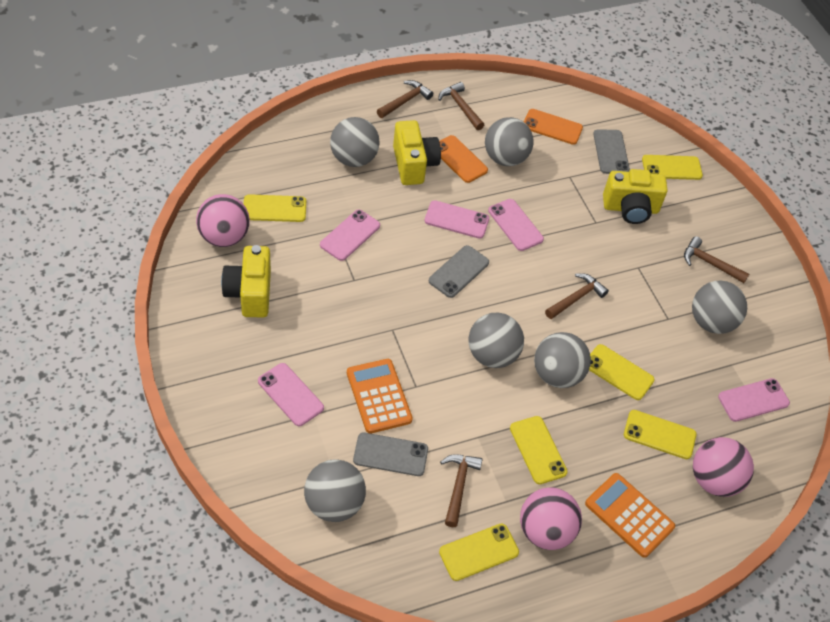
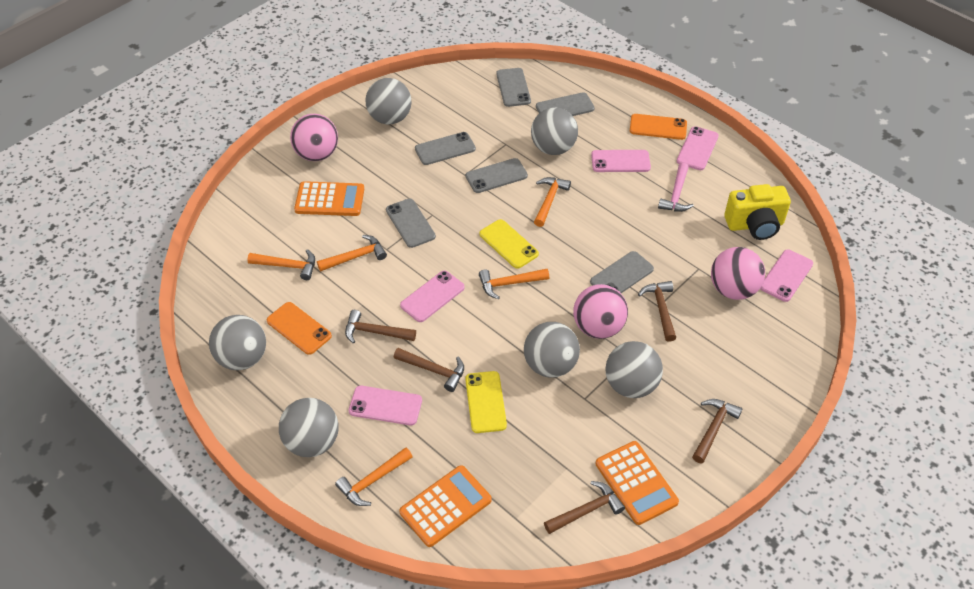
grey phone: 3 -> 6
orange calculator: 2 -> 3
orange hammer: 0 -> 5
pink hammer: 0 -> 1
yellow camera: 3 -> 1
yellow phone: 6 -> 2

